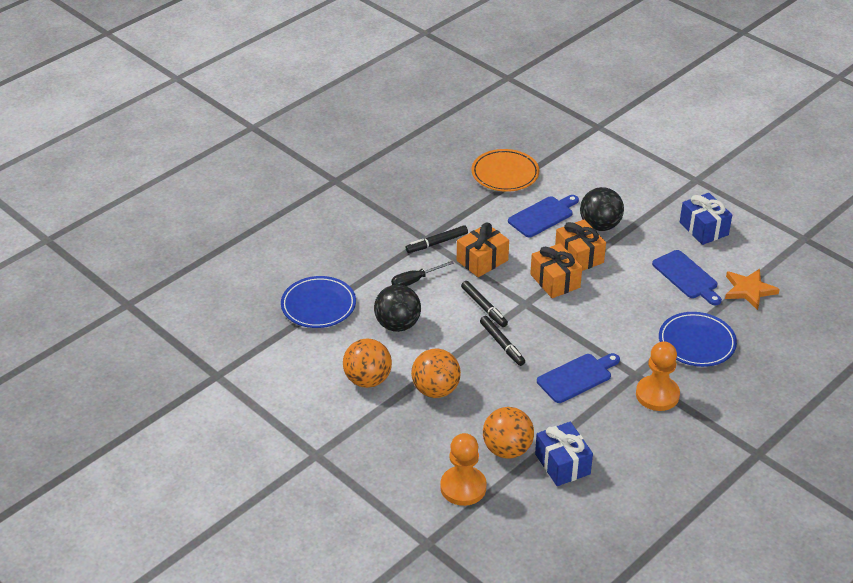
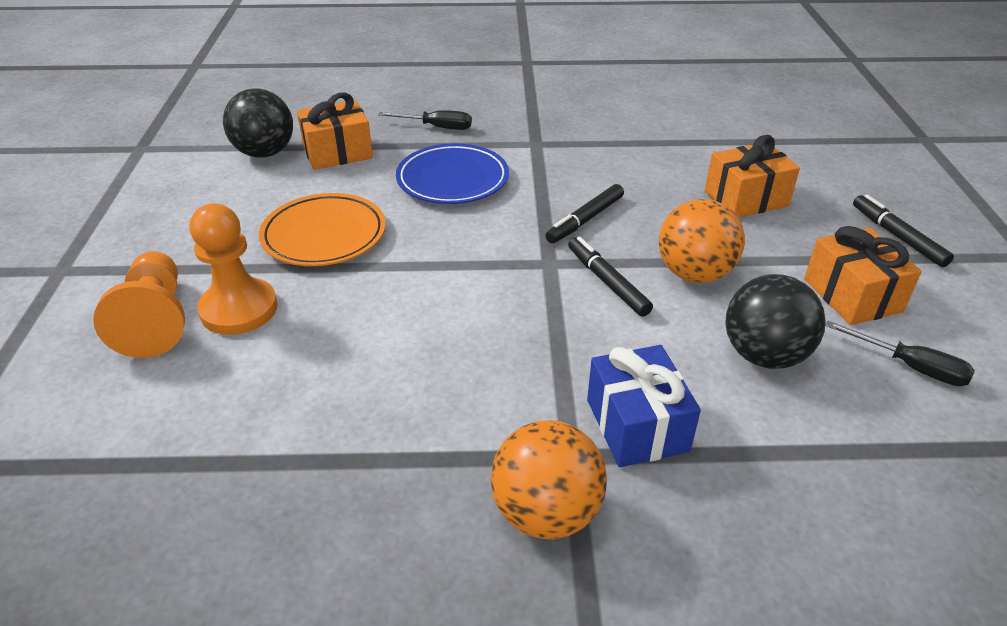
black screwdriver: 1 -> 2
blue cutting board: 3 -> 0
blue gift: 2 -> 1
blue plate: 2 -> 1
orange ball: 3 -> 2
orange star: 1 -> 0

